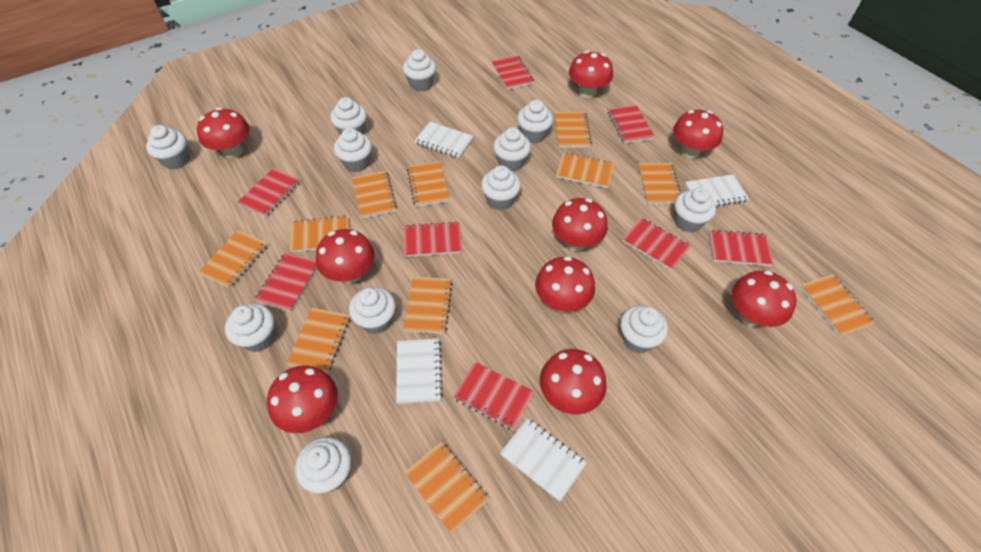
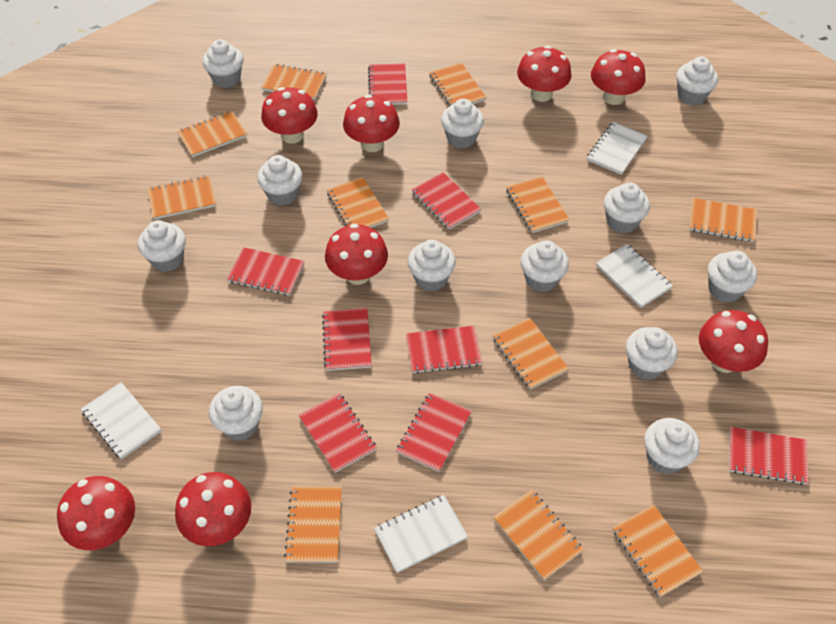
red mushroom: 9 -> 8

